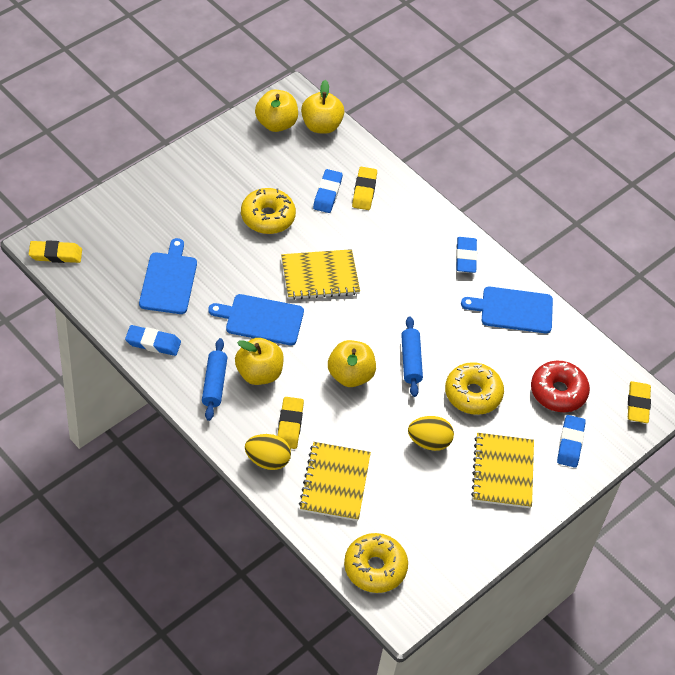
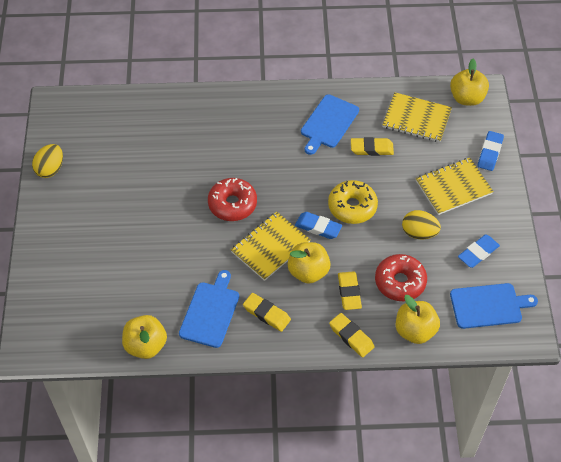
blue eraser: 4 -> 3
blue rolling pin: 2 -> 0
red donut: 1 -> 2
yellow donut: 3 -> 1

